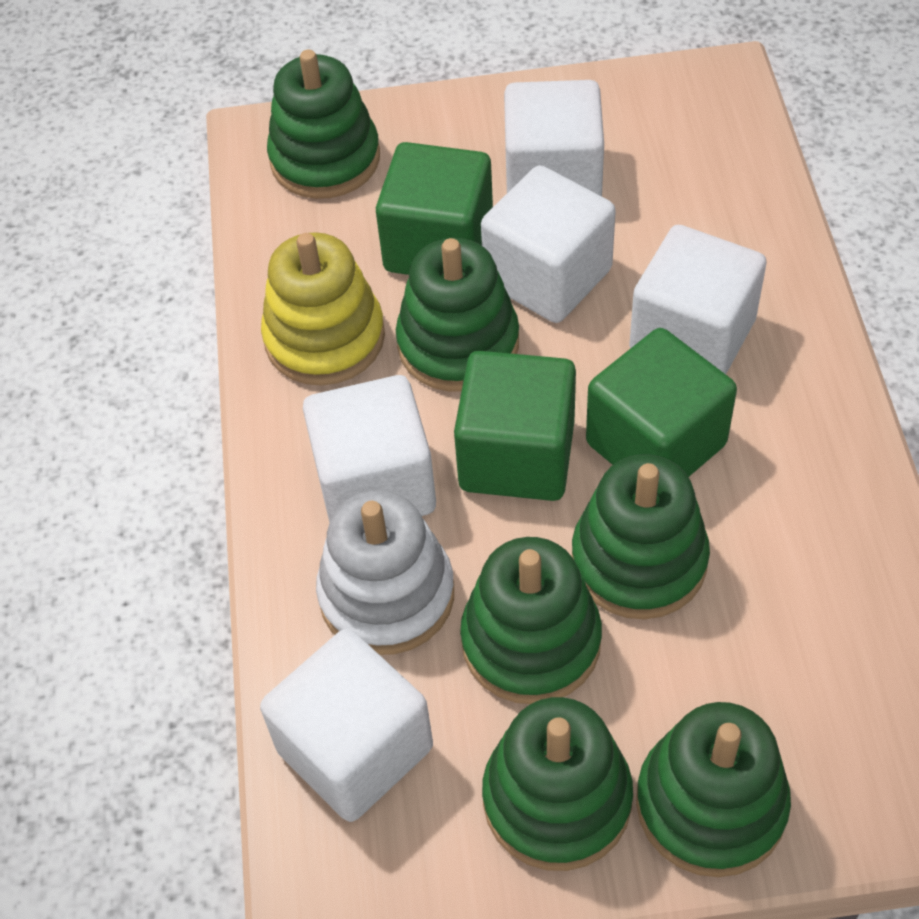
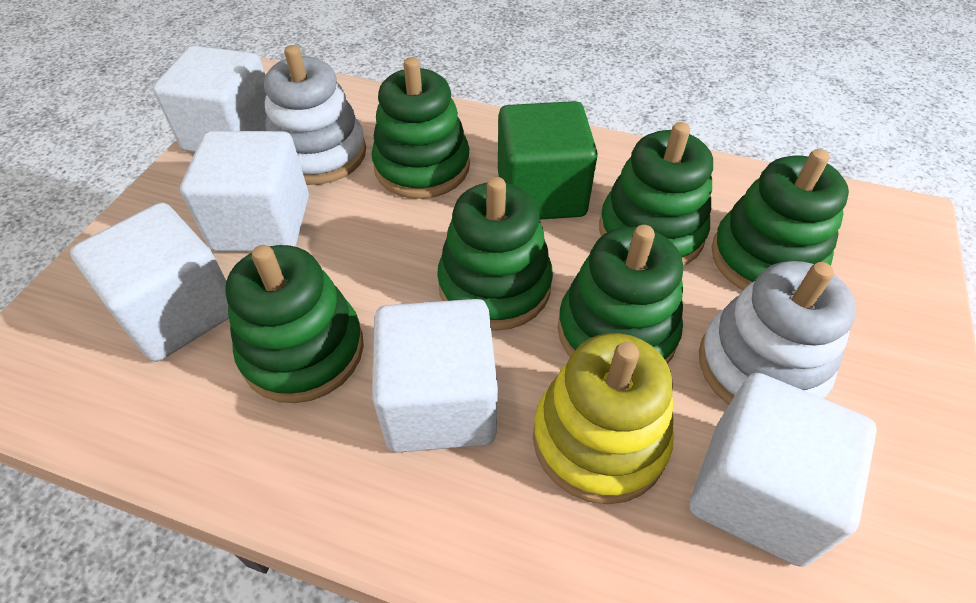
green cube: 3 -> 1
white stacking toy: 1 -> 2

